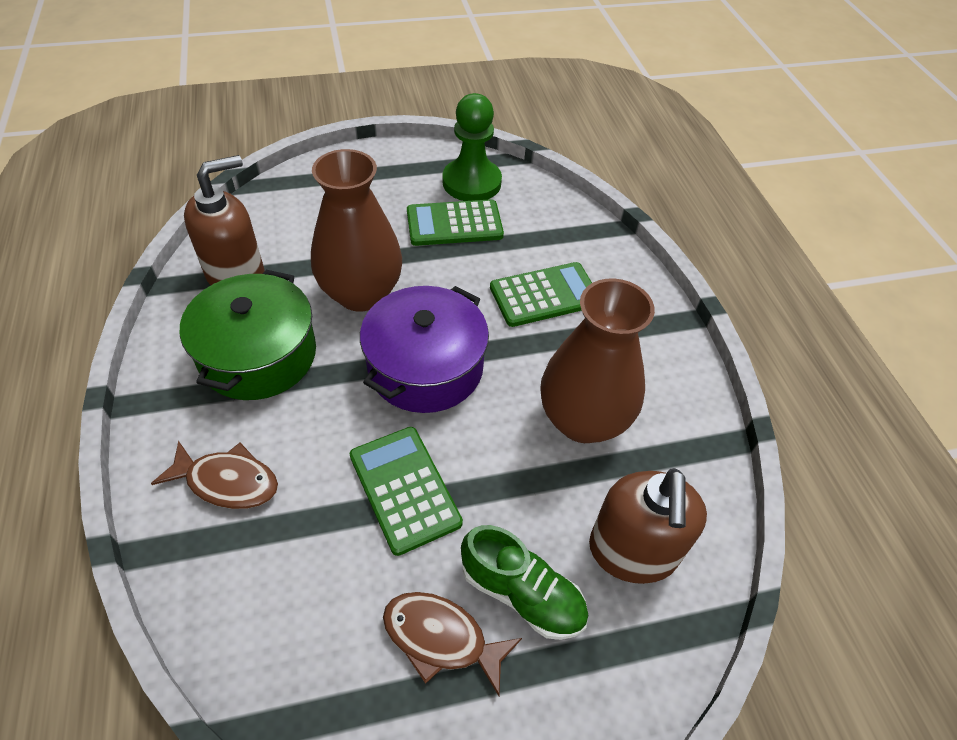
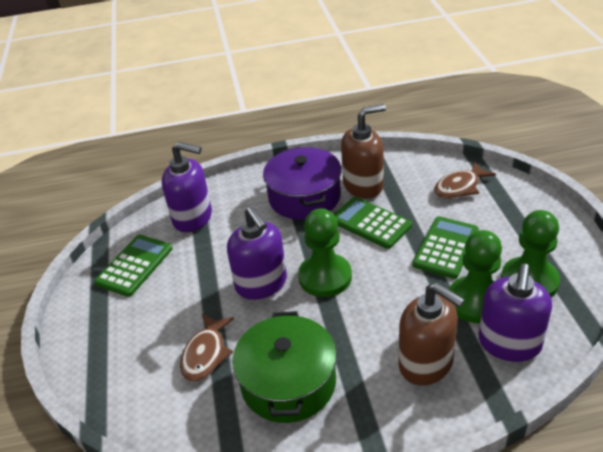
brown vase: 2 -> 0
green pawn: 1 -> 3
green shoe: 1 -> 0
purple soap dispenser: 0 -> 3

